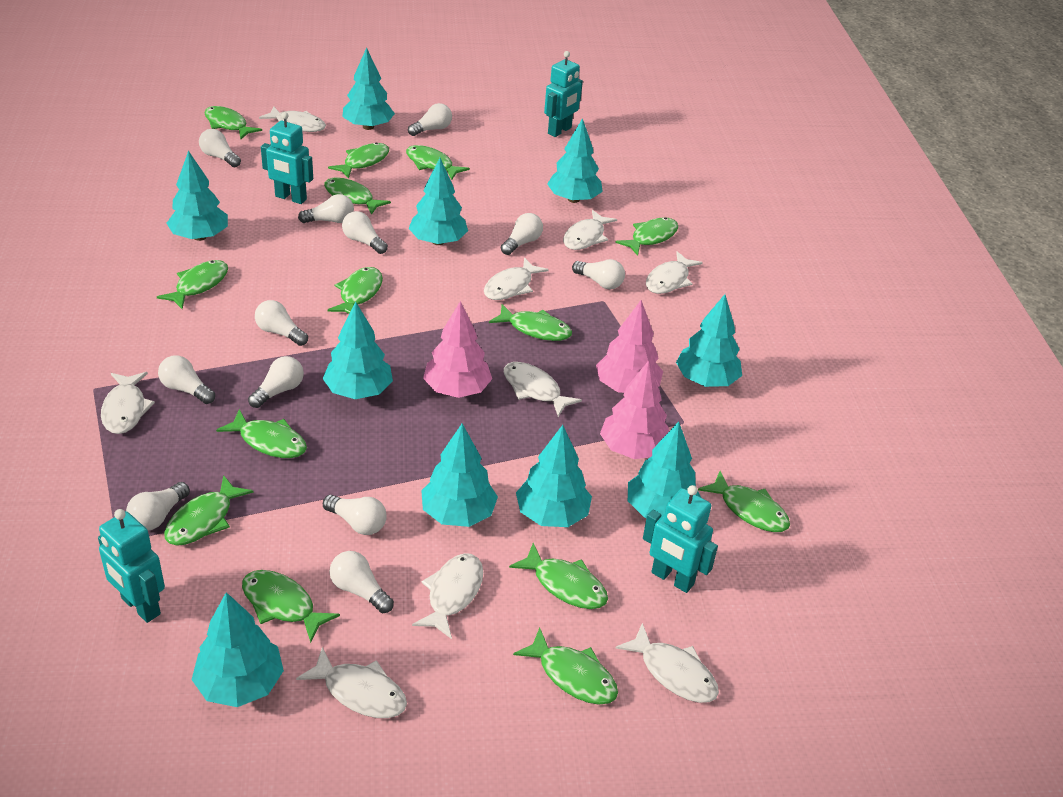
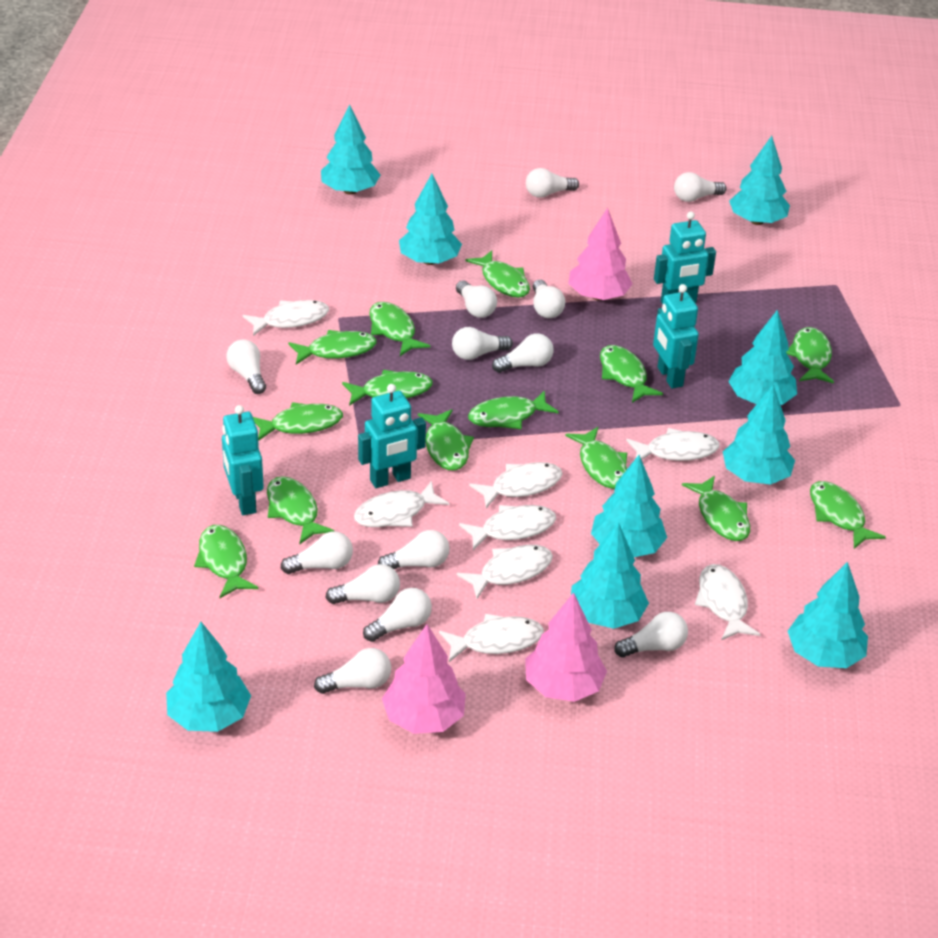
turquoise tree: 10 -> 9
white fish: 9 -> 8
white light bulb: 12 -> 13

